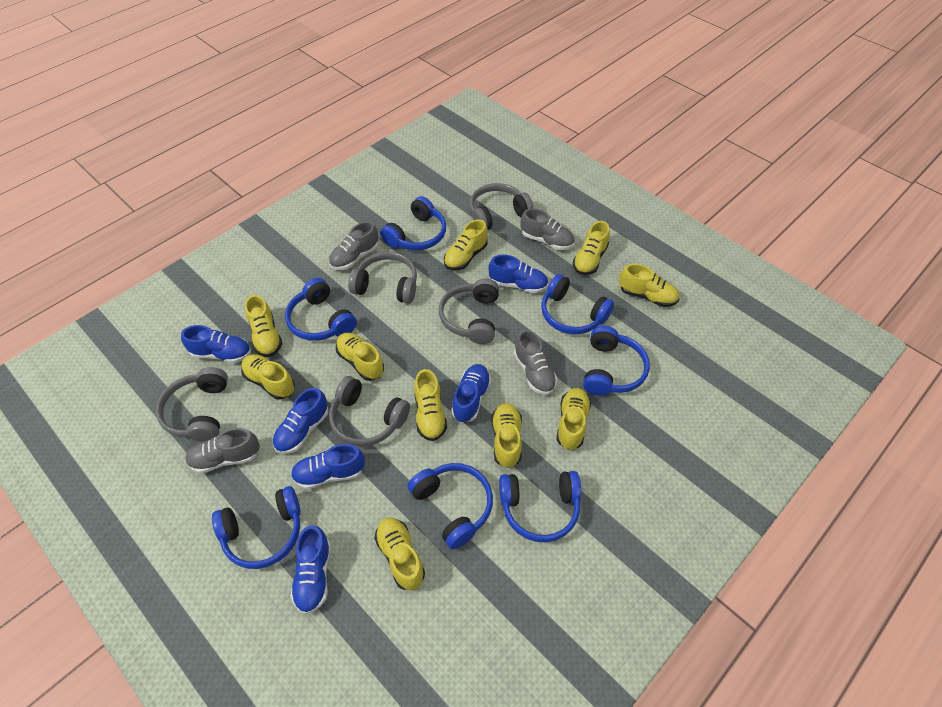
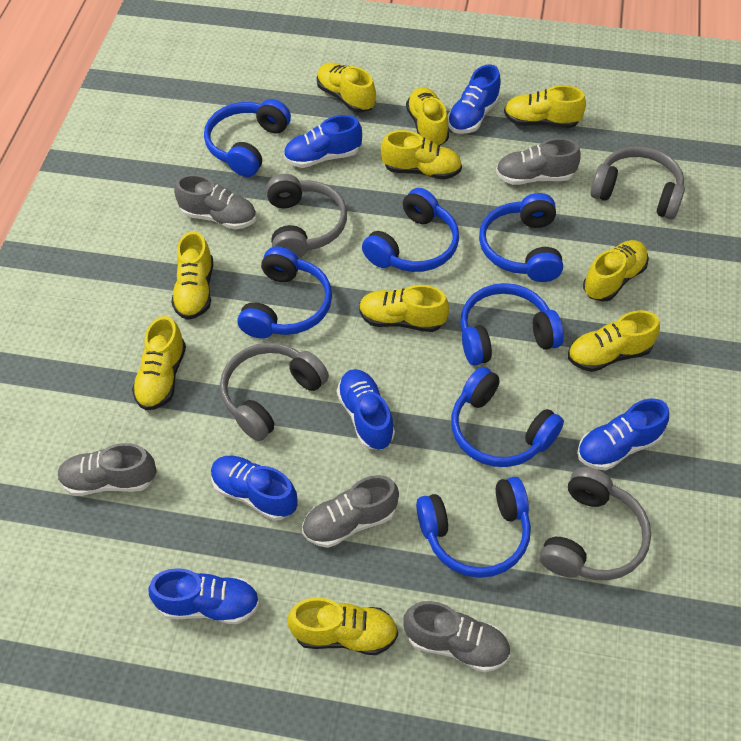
grey headphones: 5 -> 4
grey shoe: 4 -> 5

